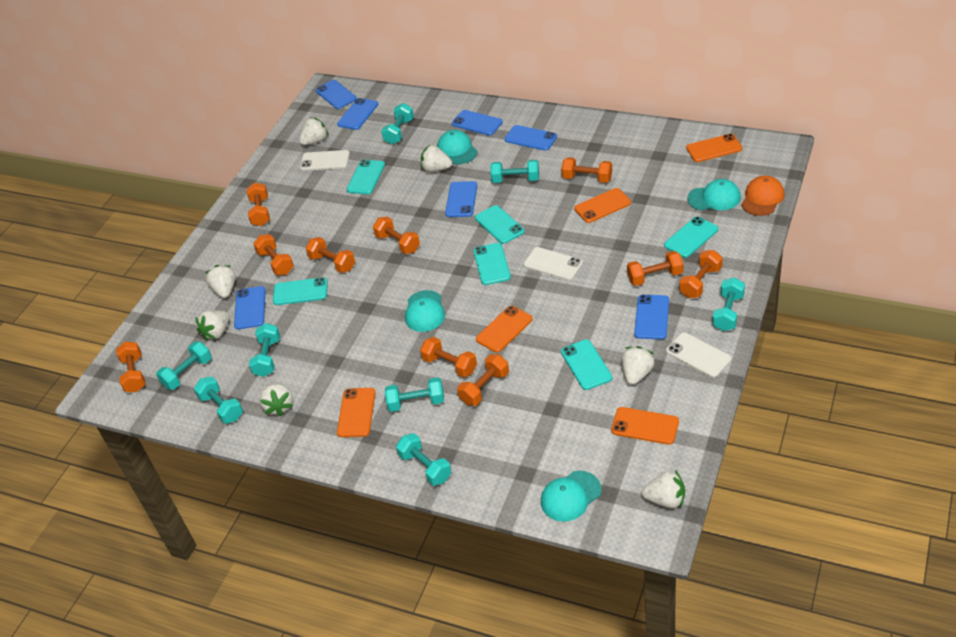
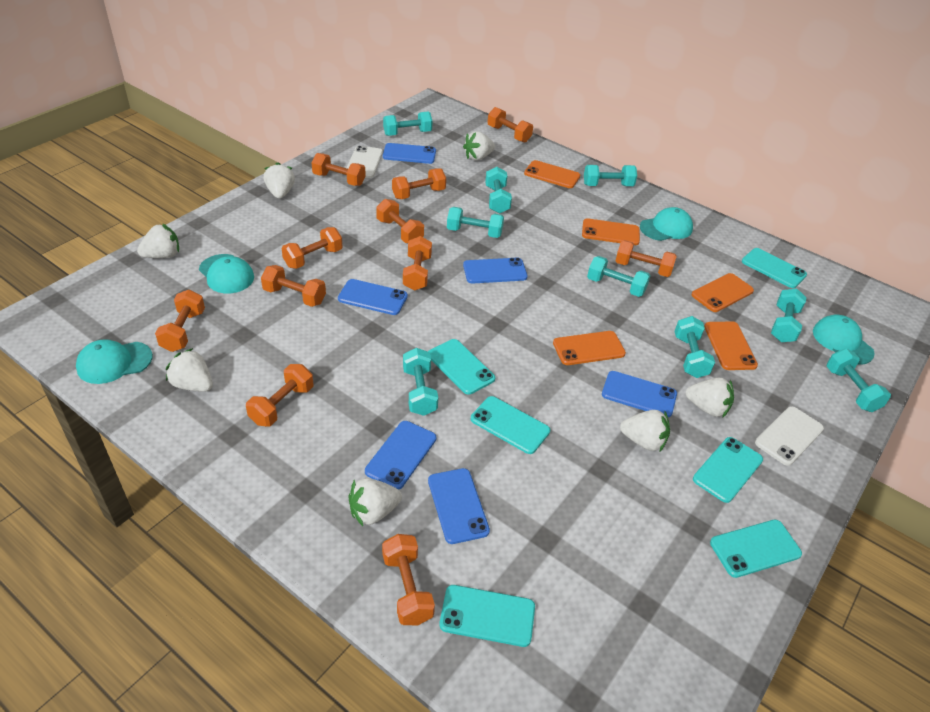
blue phone: 7 -> 6
orange cap: 1 -> 0
orange dumbbell: 10 -> 11
turquoise dumbbell: 8 -> 9
white phone: 3 -> 2

